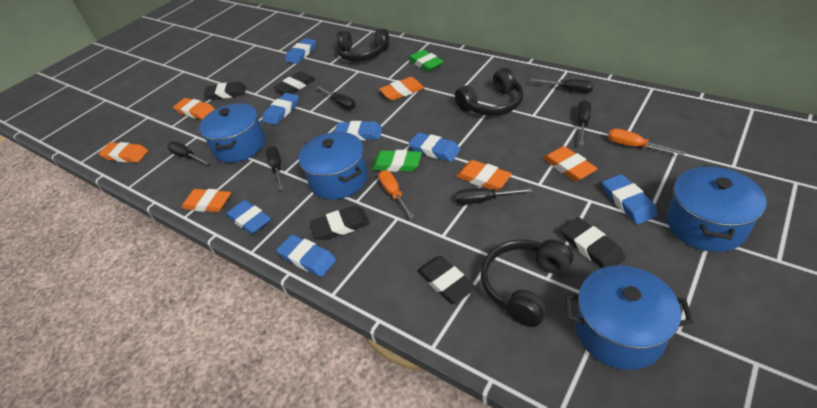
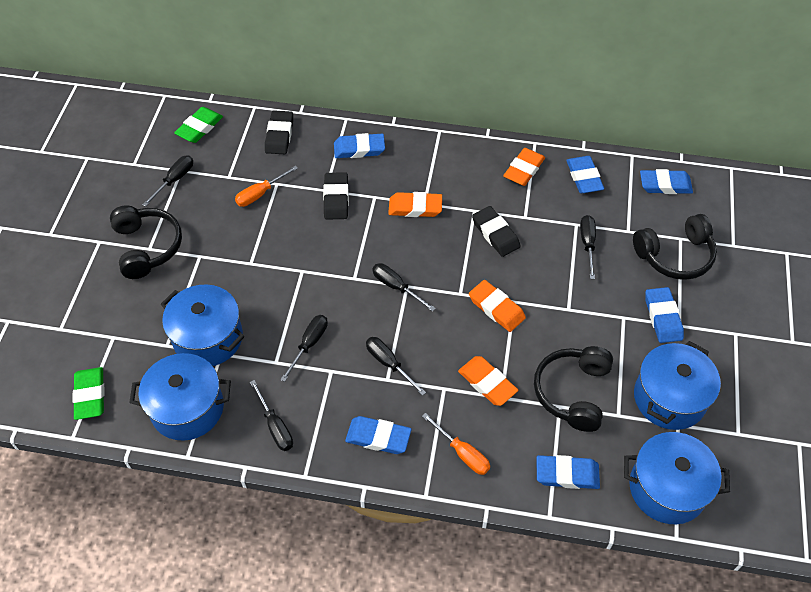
black eraser: 5 -> 3
blue eraser: 7 -> 6
orange eraser: 6 -> 4

